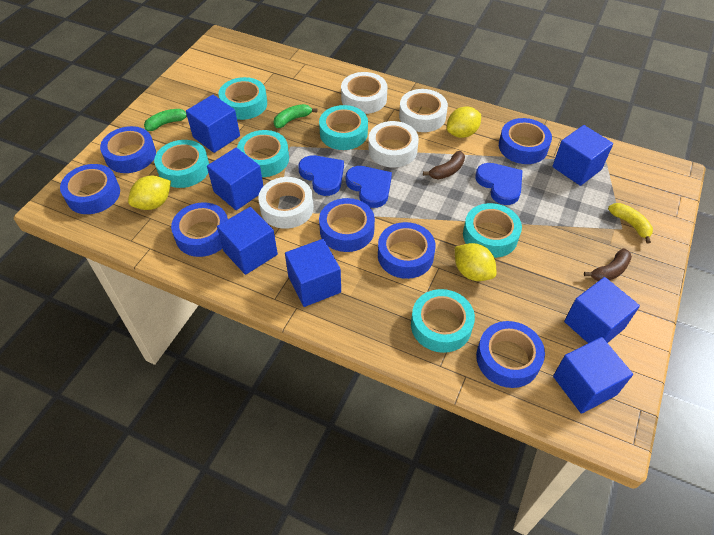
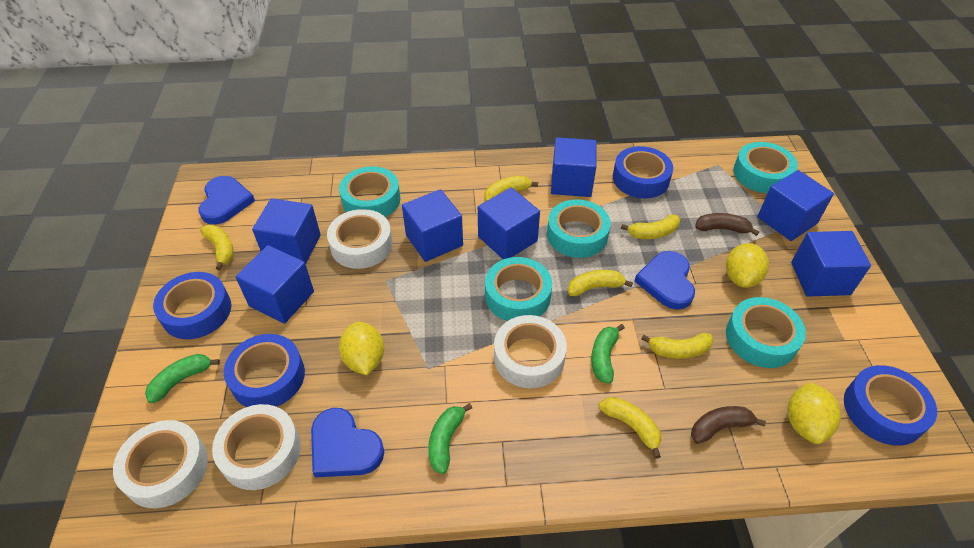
blue tape: 7 -> 4
green banana: 2 -> 3
turquoise tape: 6 -> 5
yellow banana: 1 -> 6

